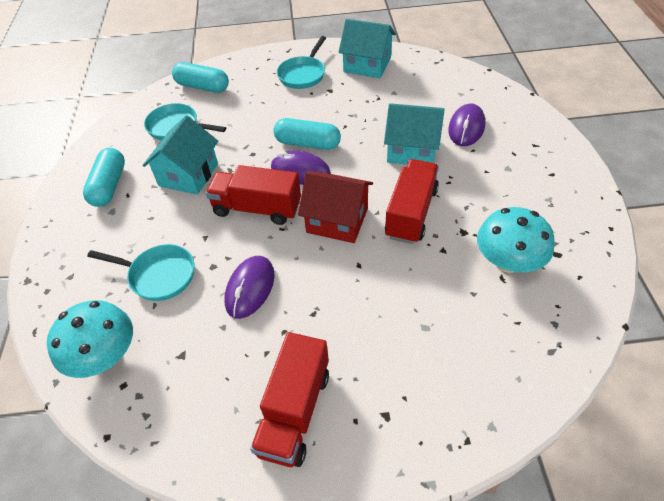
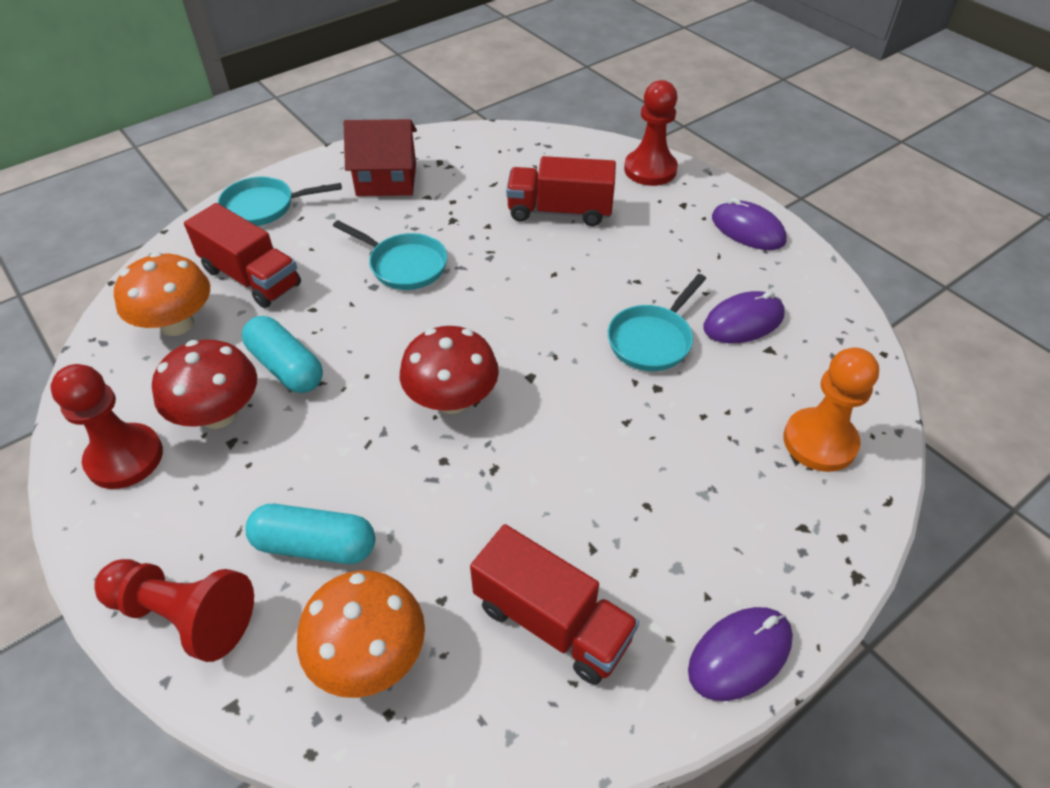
orange mushroom: 0 -> 2
orange pawn: 0 -> 1
red mushroom: 0 -> 2
red pawn: 0 -> 3
turquoise capsule: 3 -> 2
turquoise house: 3 -> 0
turquoise mushroom: 2 -> 0

